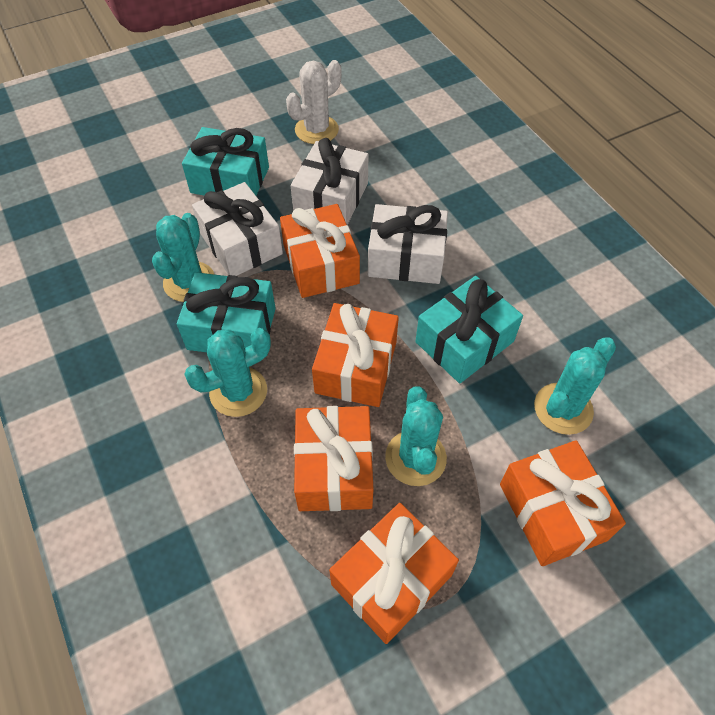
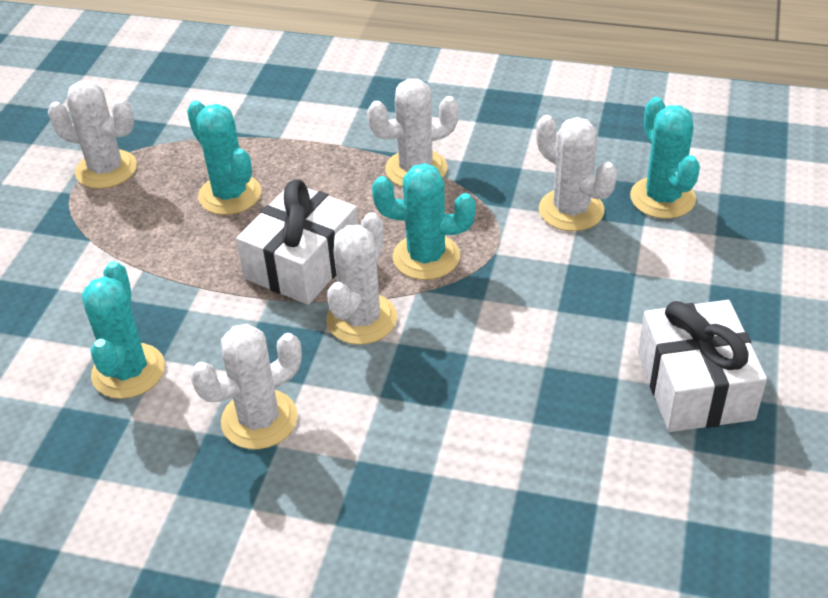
orange gift: 5 -> 0
turquoise gift: 3 -> 0
white cactus: 1 -> 5
white gift: 3 -> 2

